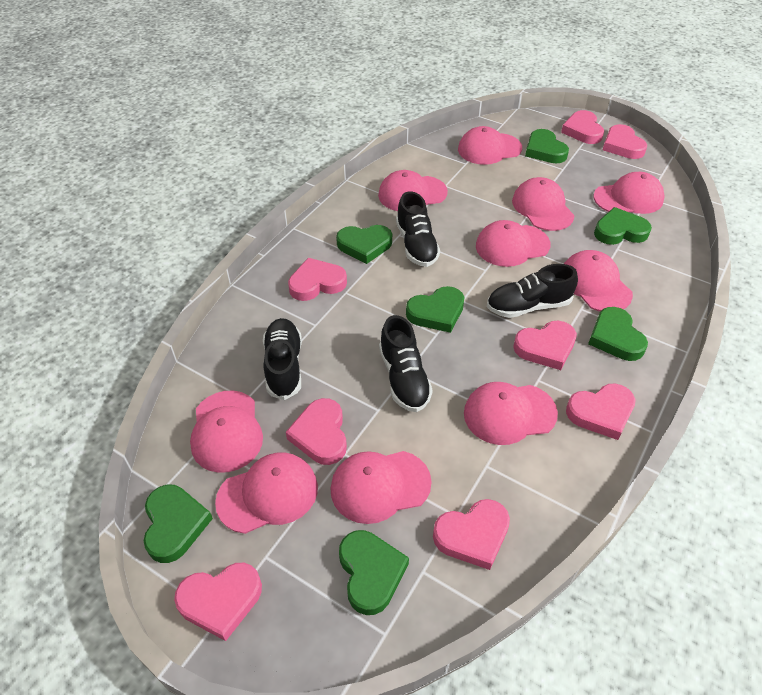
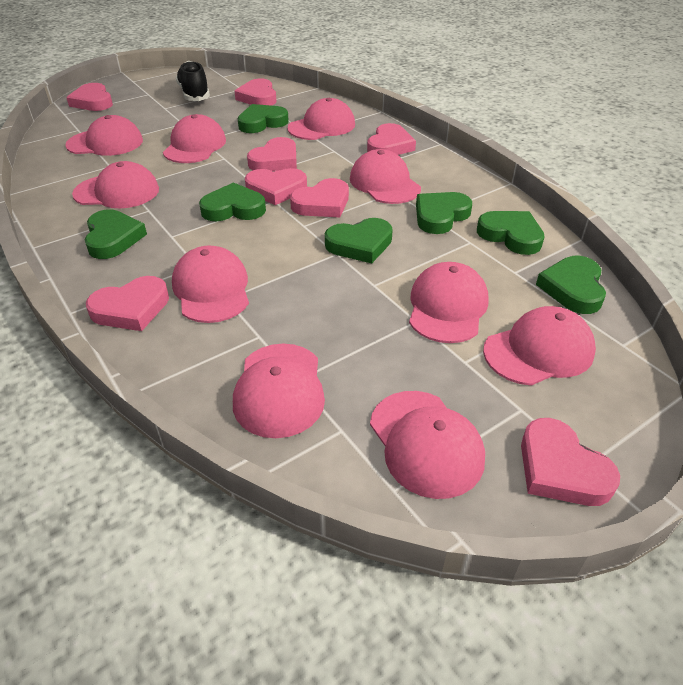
black shoe: 4 -> 1

